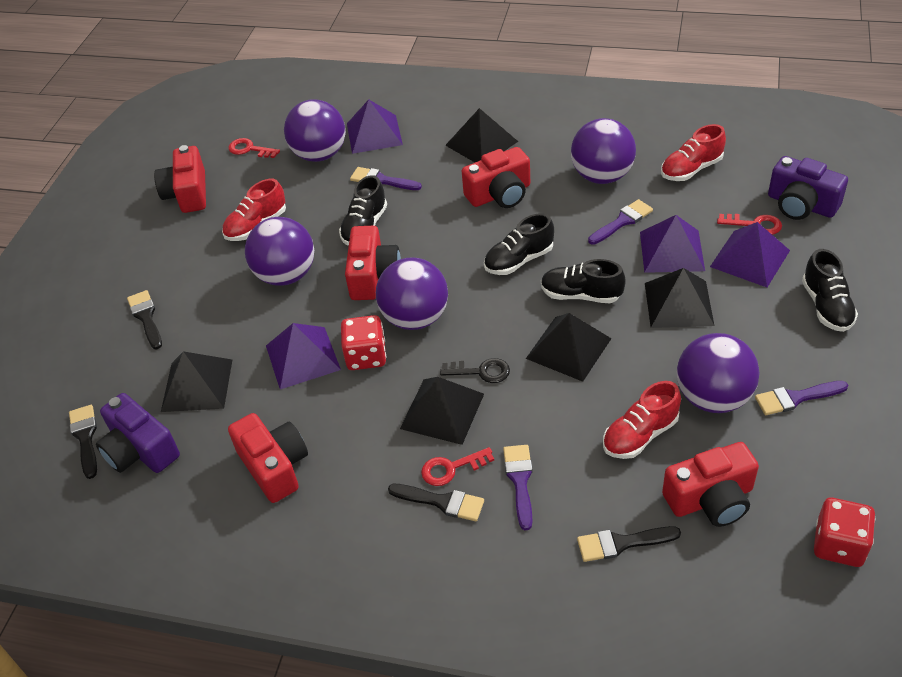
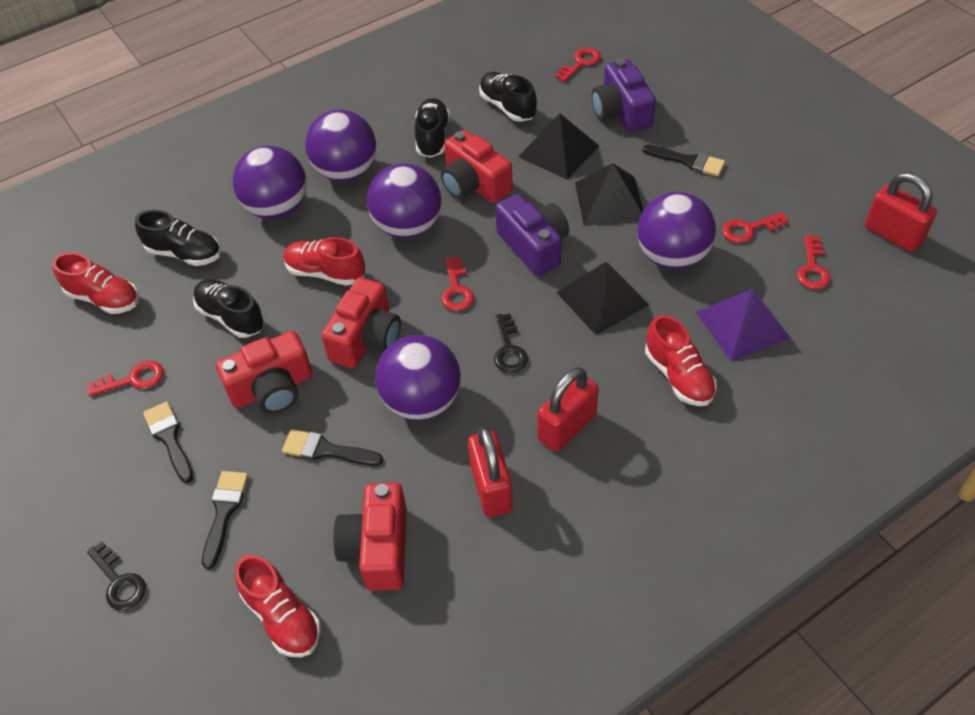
black key: 1 -> 2
black pyramid: 5 -> 3
purple brush: 4 -> 0
purple pyramid: 4 -> 1
red camera: 5 -> 4
red dice: 2 -> 0
red key: 3 -> 5
red padlock: 0 -> 3
red shoe: 3 -> 4

